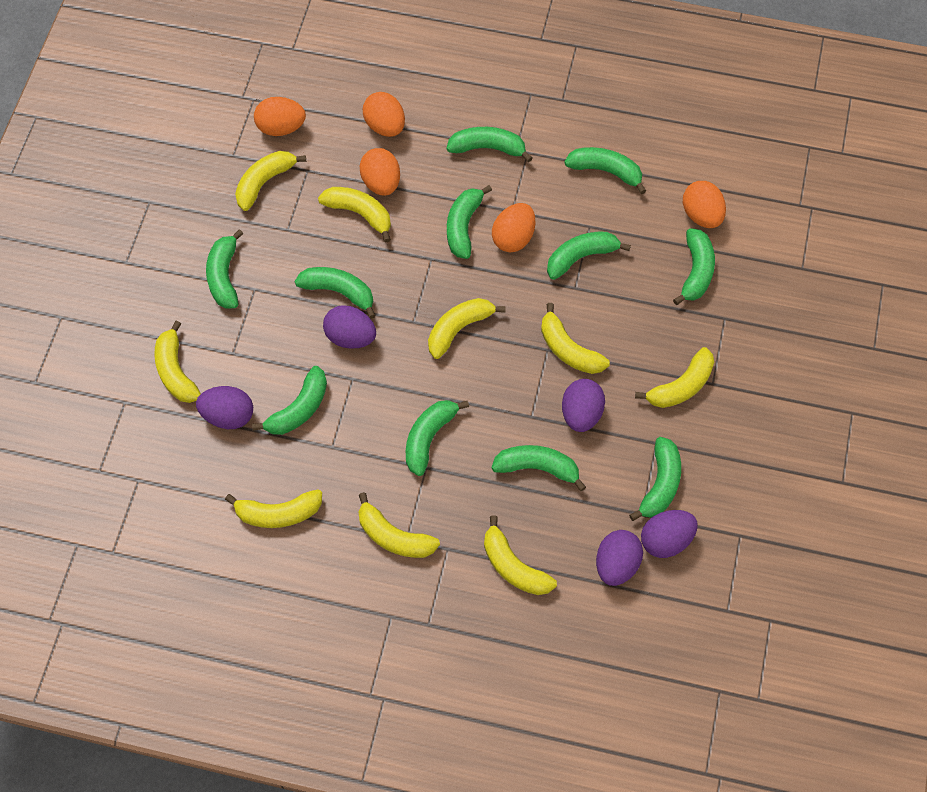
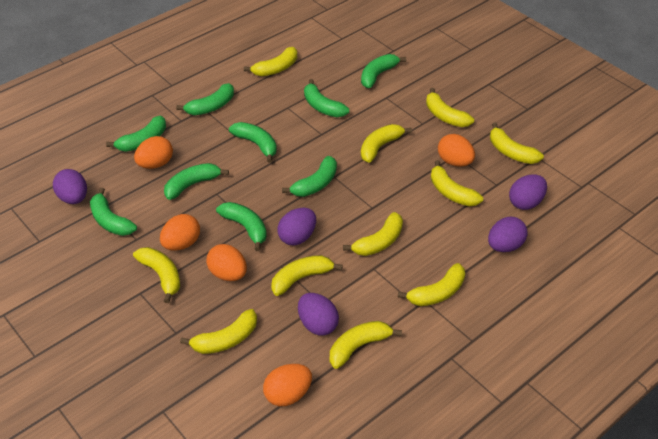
green banana: 11 -> 9
yellow banana: 9 -> 11

